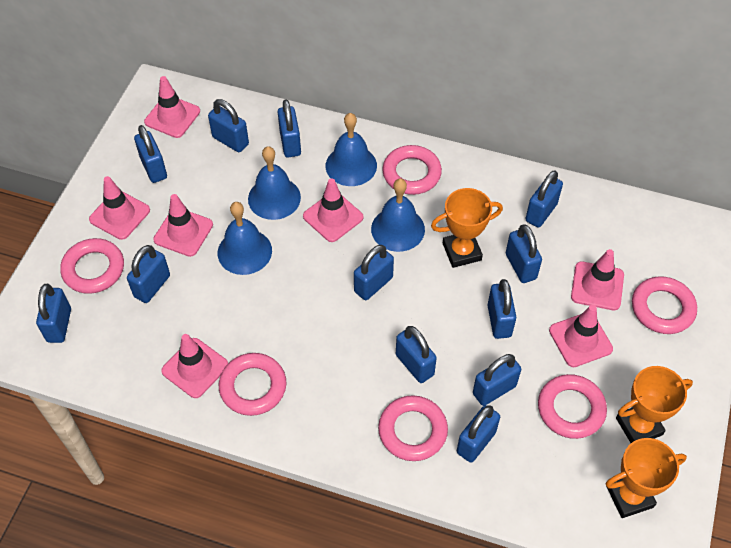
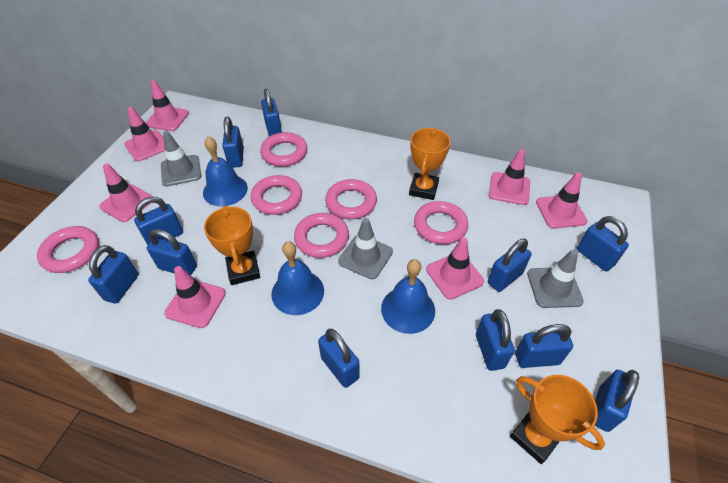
blue bell: 4 -> 3
blue padlock: 12 -> 11
grey traffic cone: 0 -> 3

